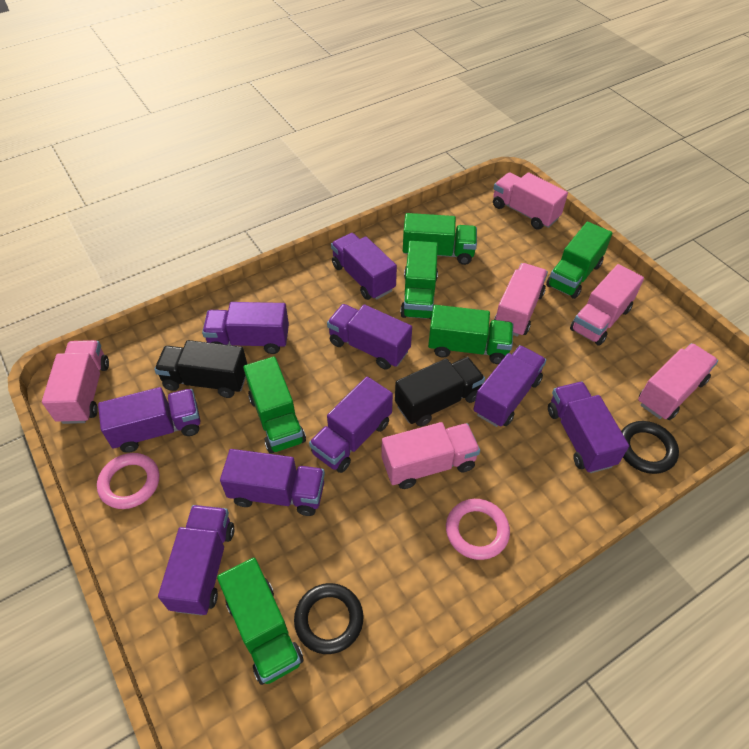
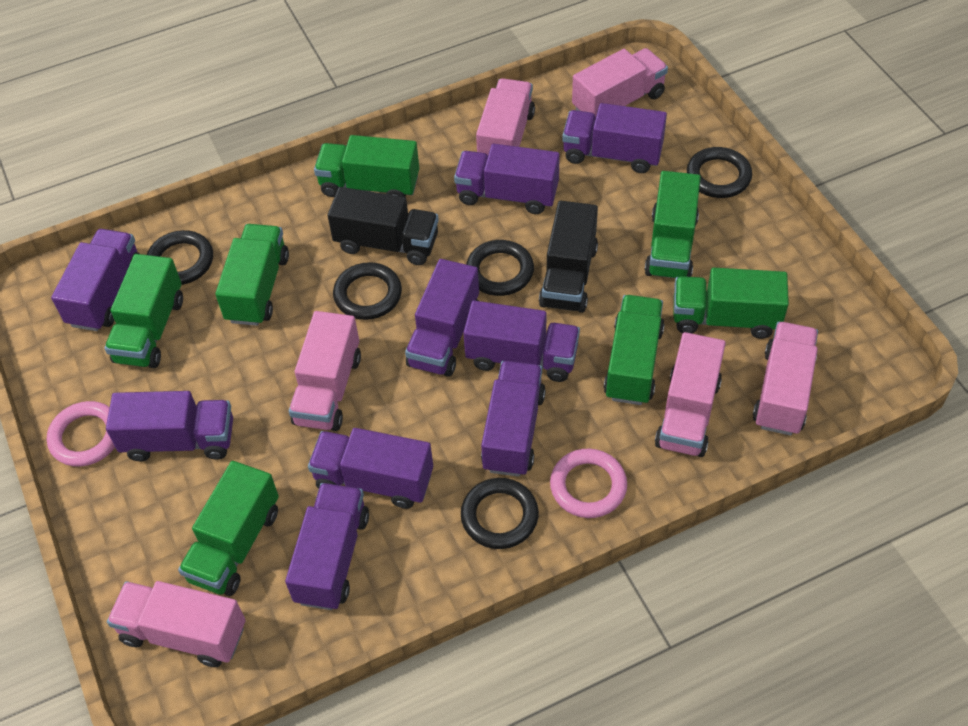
black ring: 2 -> 5
green truck: 6 -> 7

